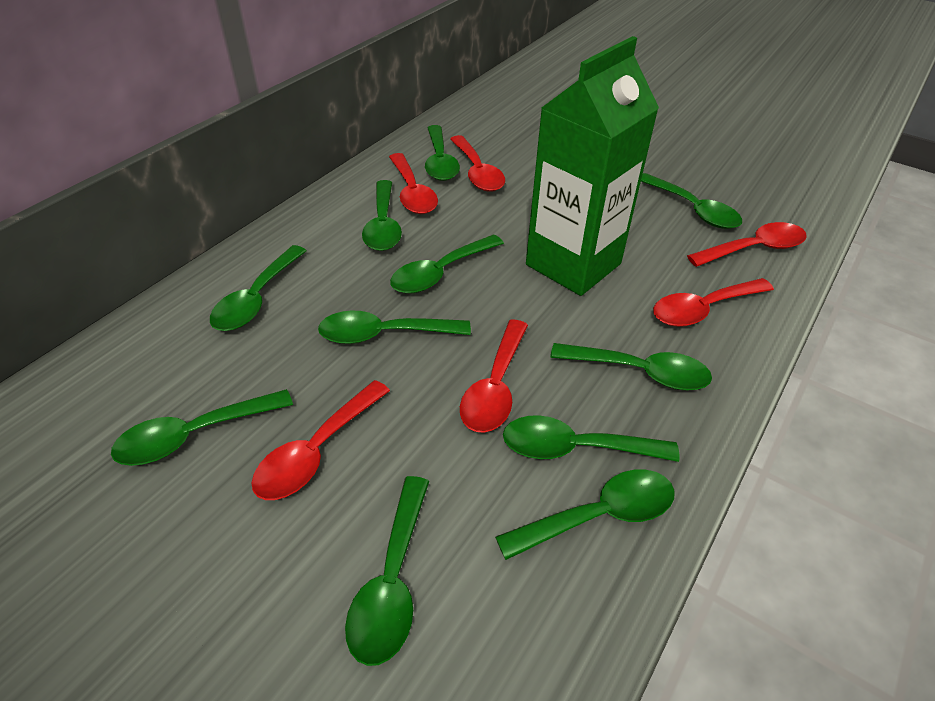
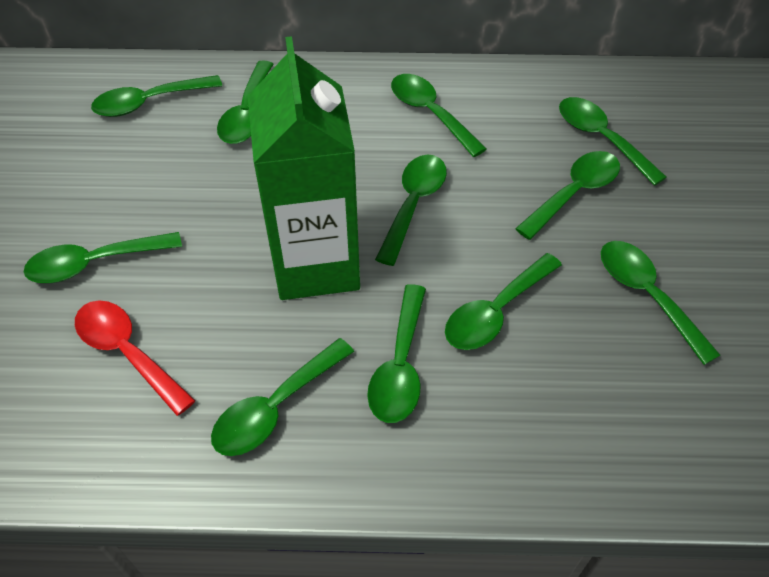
red spoon: 6 -> 1

